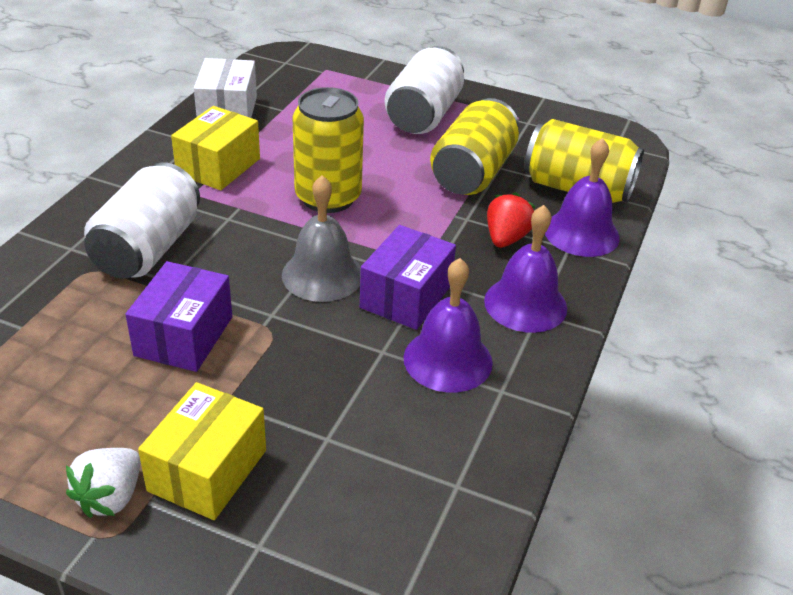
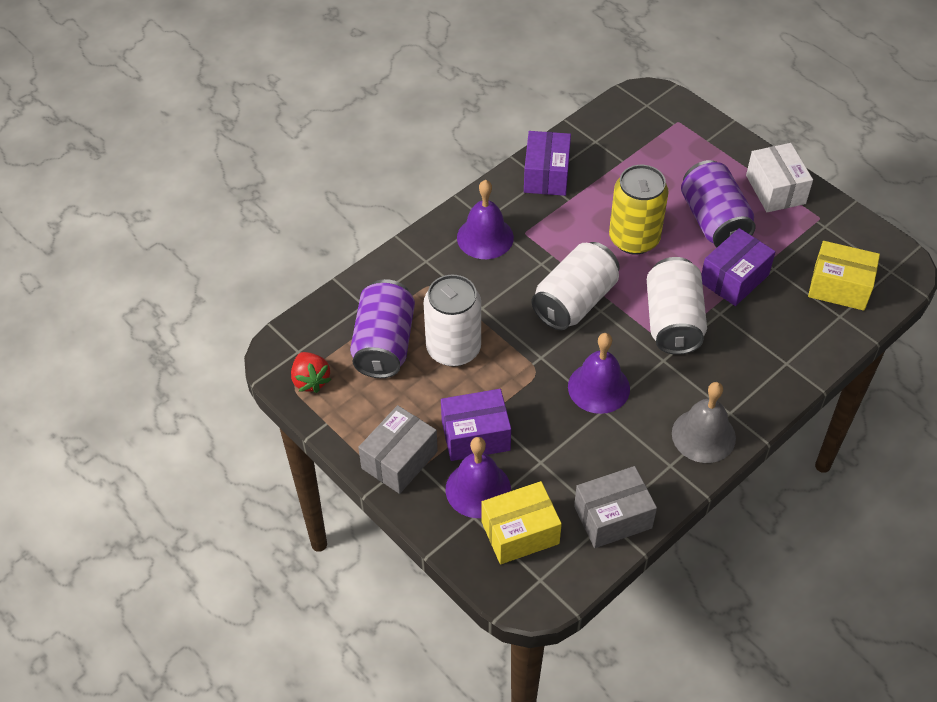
grey box: 0 -> 2
purple box: 2 -> 3
purple can: 0 -> 2
white can: 2 -> 3
white strawberry: 1 -> 0
yellow can: 3 -> 1

